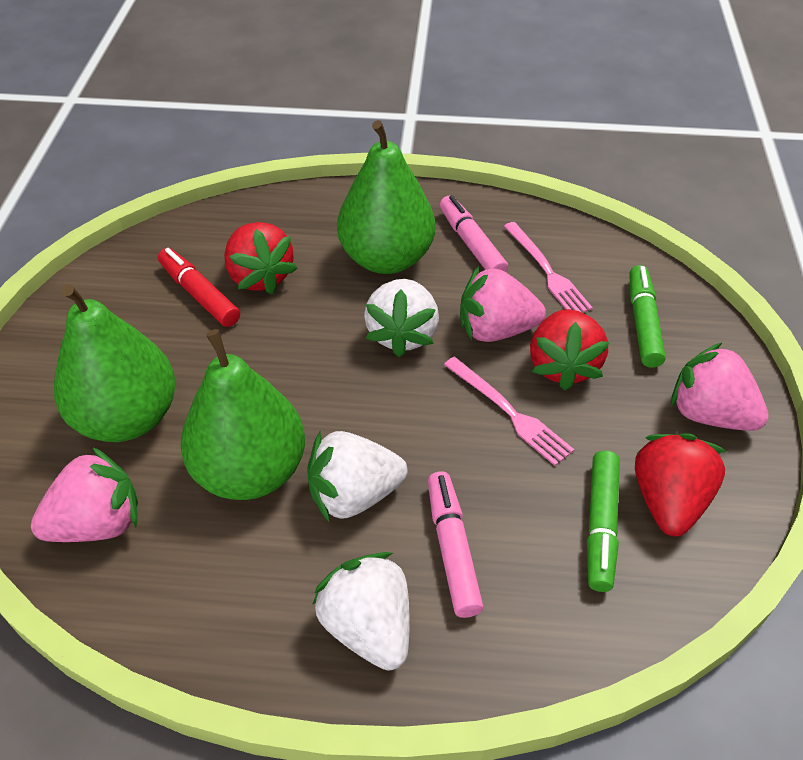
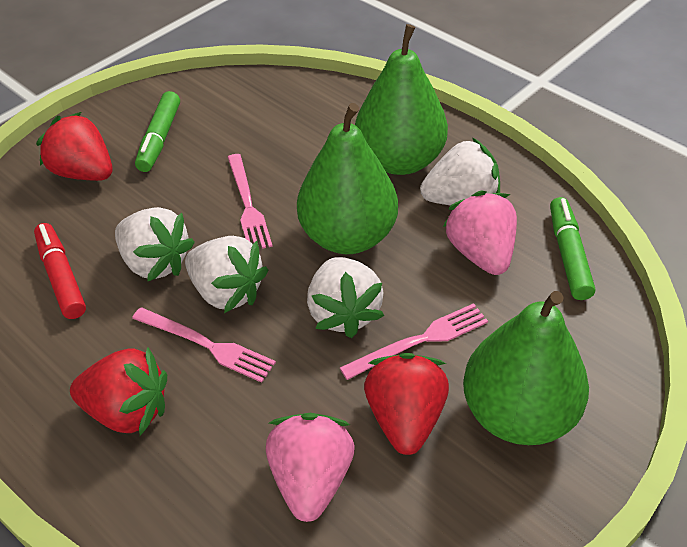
pink fork: 2 -> 3
pink marker: 2 -> 0
pink strawberry: 3 -> 2
white strawberry: 3 -> 4

